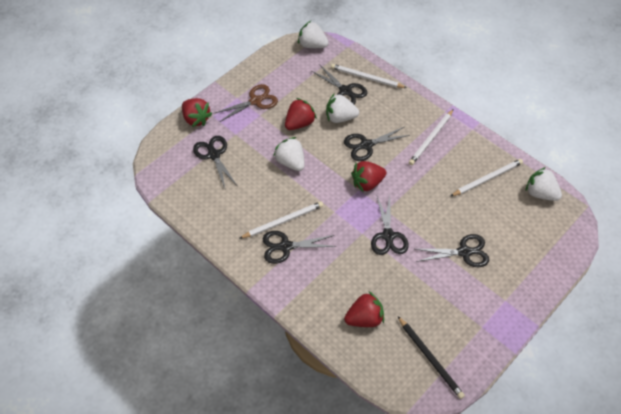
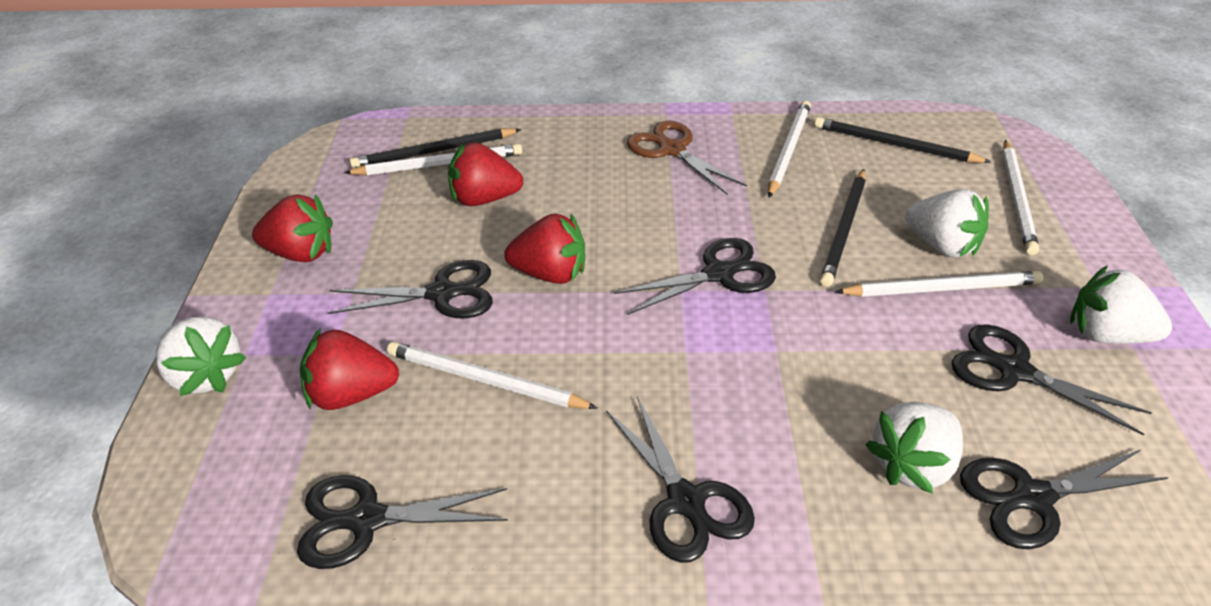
black pencil: 1 -> 3
white pencil: 4 -> 5

